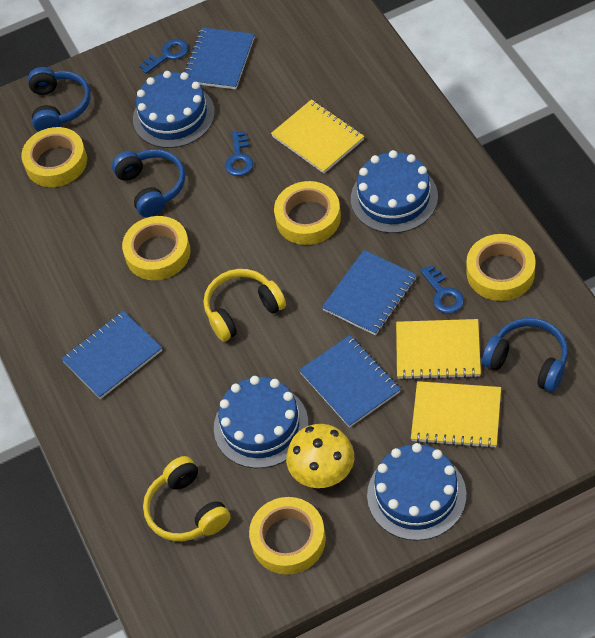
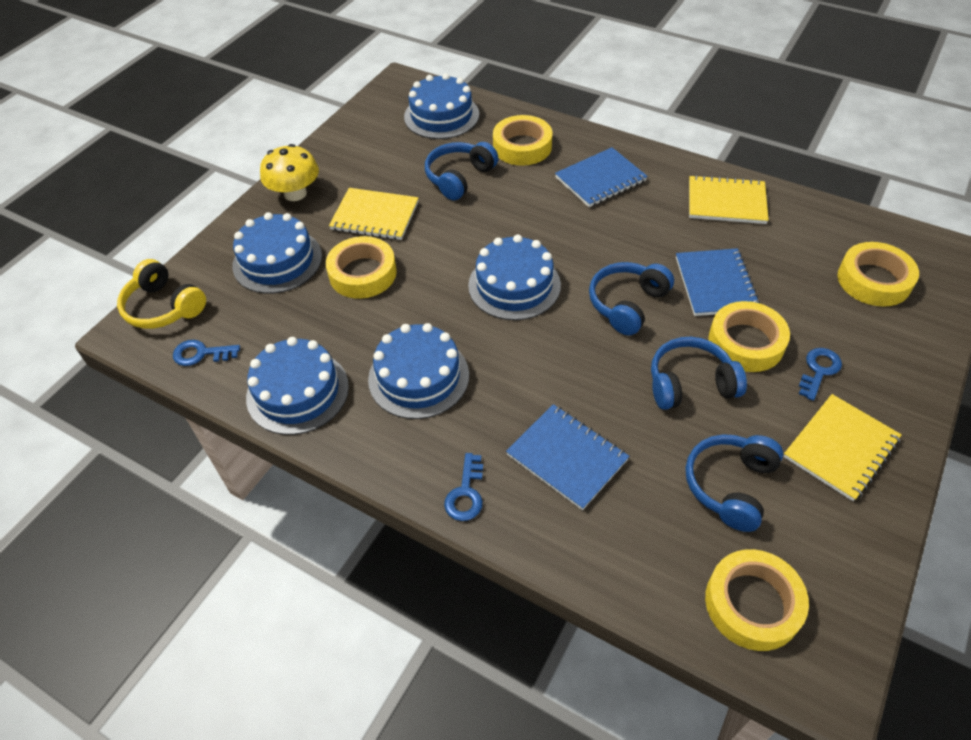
blue cake: 4 -> 5
blue headphones: 3 -> 4
blue notebook: 4 -> 3
yellow headphones: 2 -> 1

